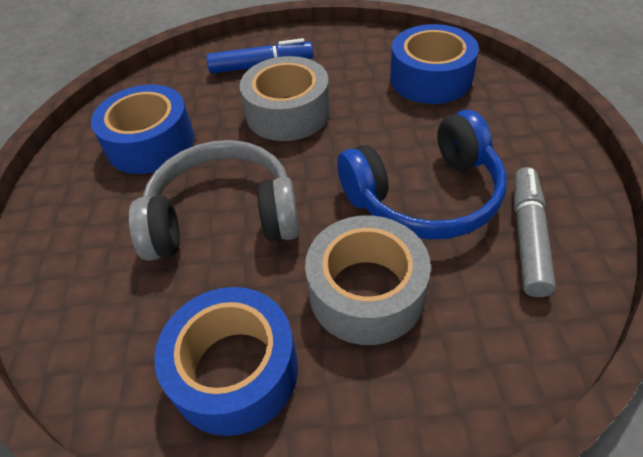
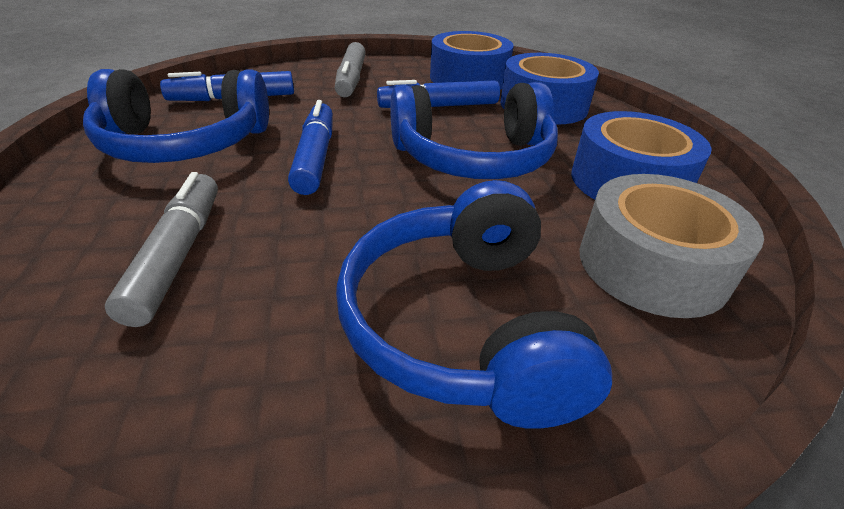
blue headphones: 1 -> 3
blue marker: 1 -> 3
grey headphones: 1 -> 0
grey marker: 1 -> 2
grey tape: 2 -> 1

